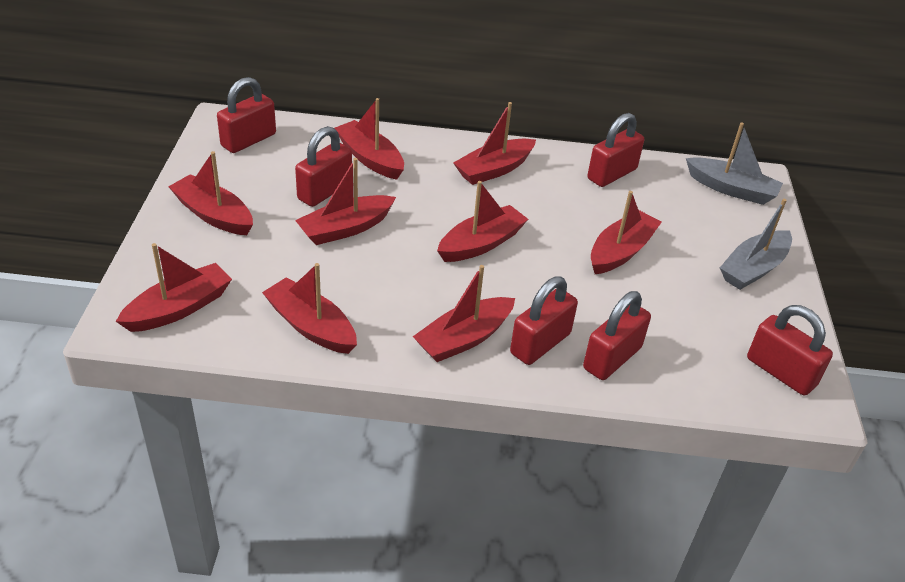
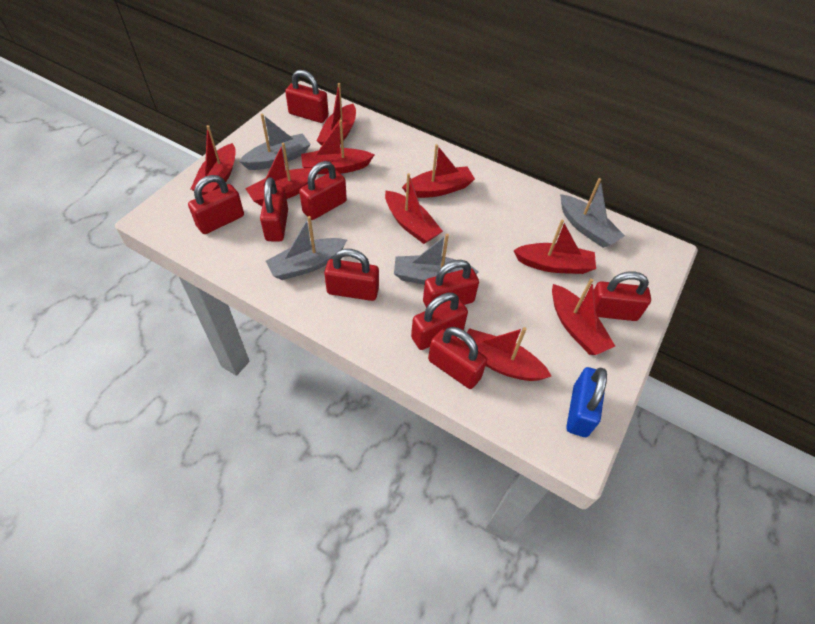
blue padlock: 0 -> 1
grey boat: 2 -> 4
red padlock: 6 -> 9

